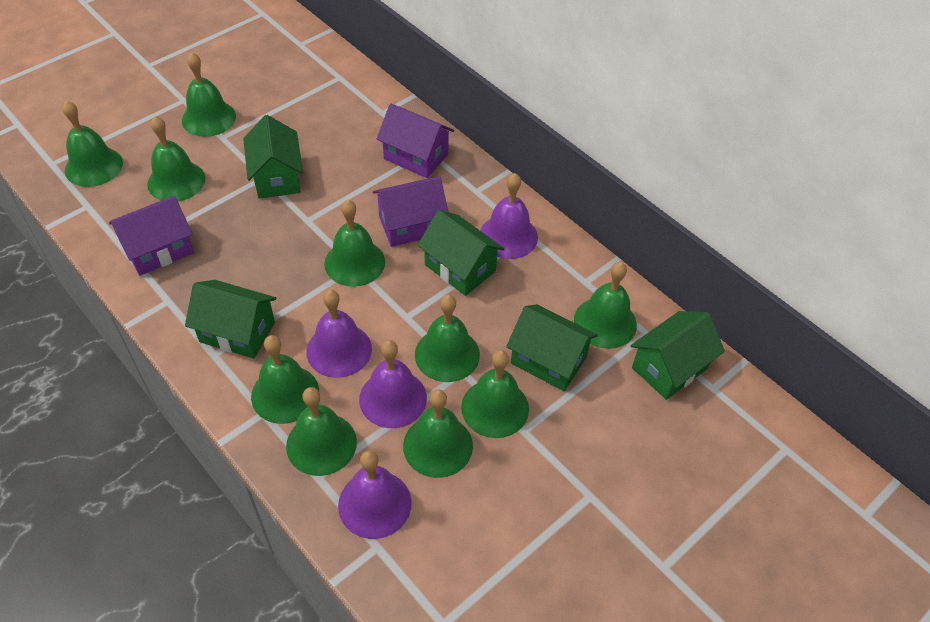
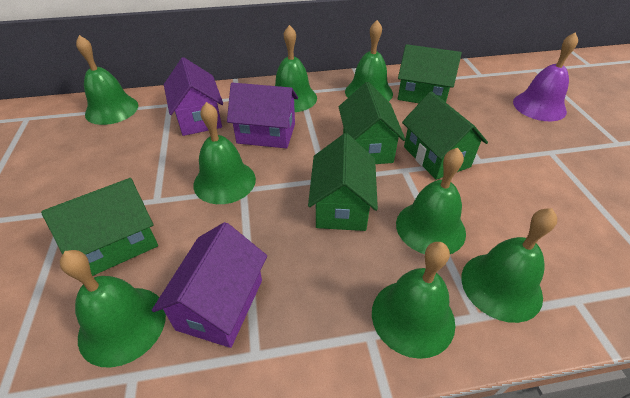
green bell: 10 -> 8
purple bell: 4 -> 1

